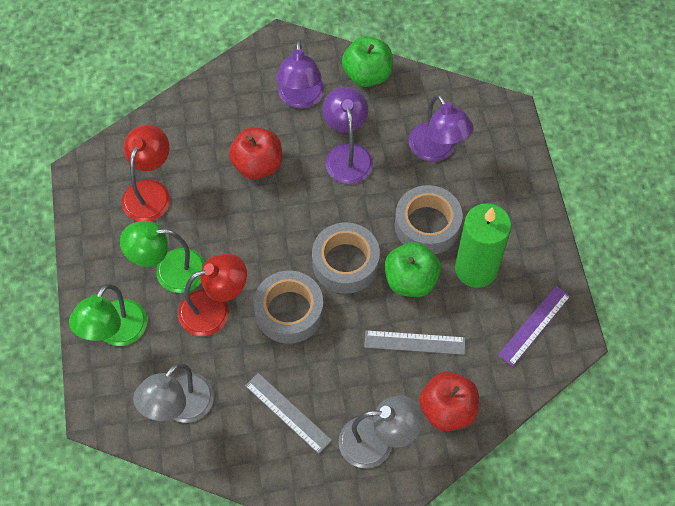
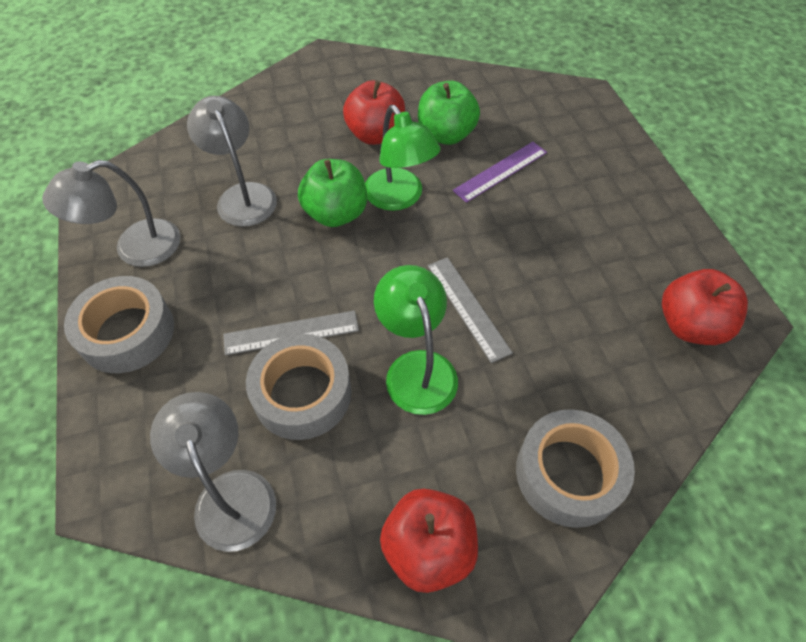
green candle: 1 -> 0
grey lamp: 2 -> 3
purple lamp: 3 -> 0
red apple: 2 -> 3
red lamp: 2 -> 0

